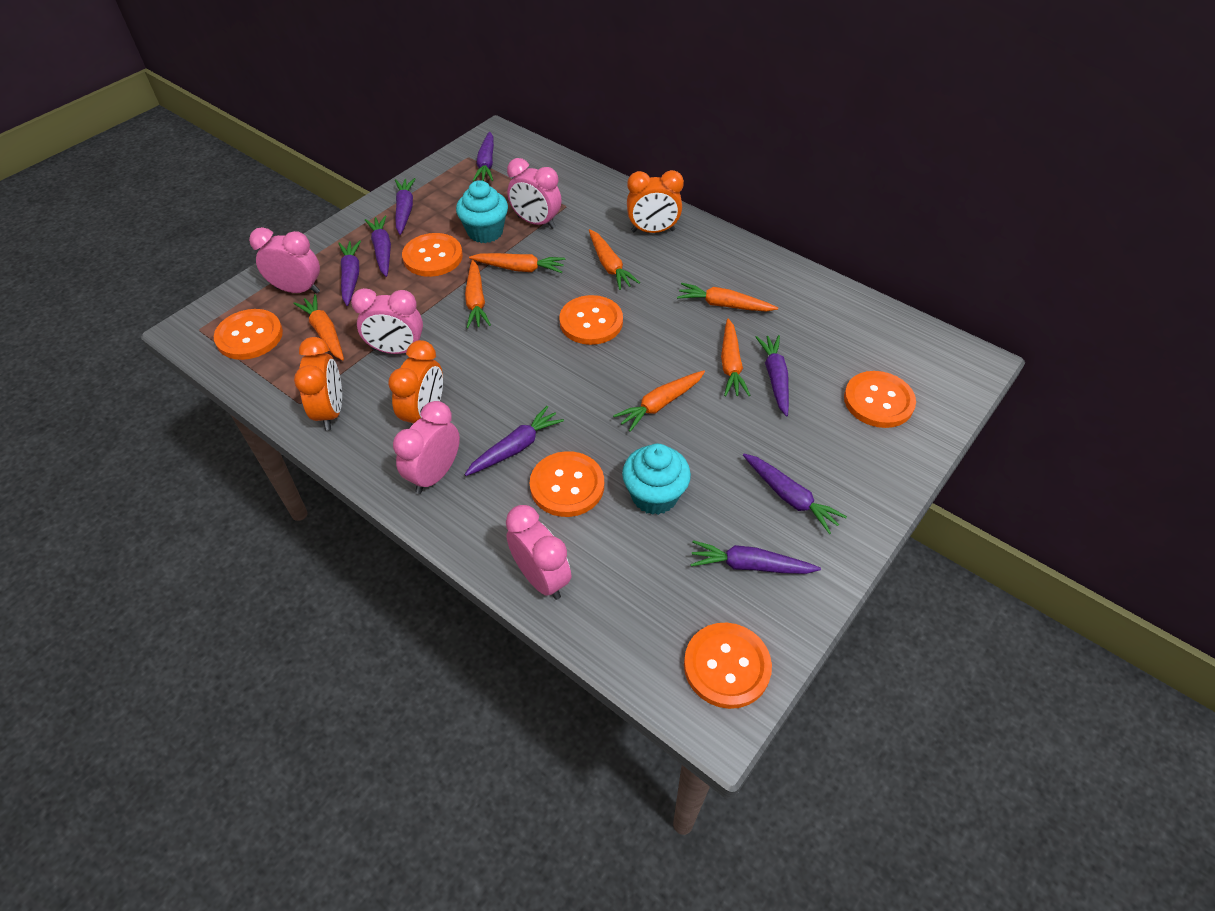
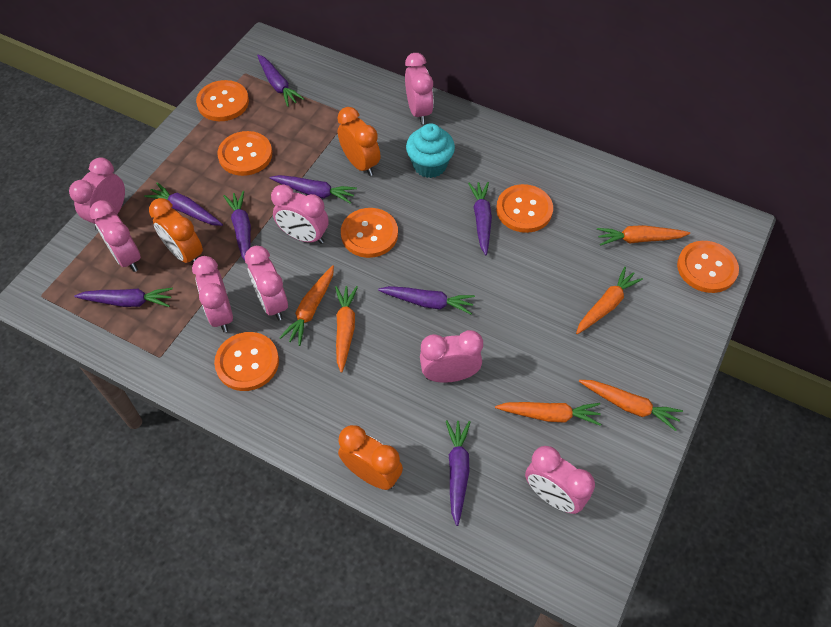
orange carrot: 7 -> 6
pink clock: 5 -> 8
turquoise cupcake: 2 -> 1

